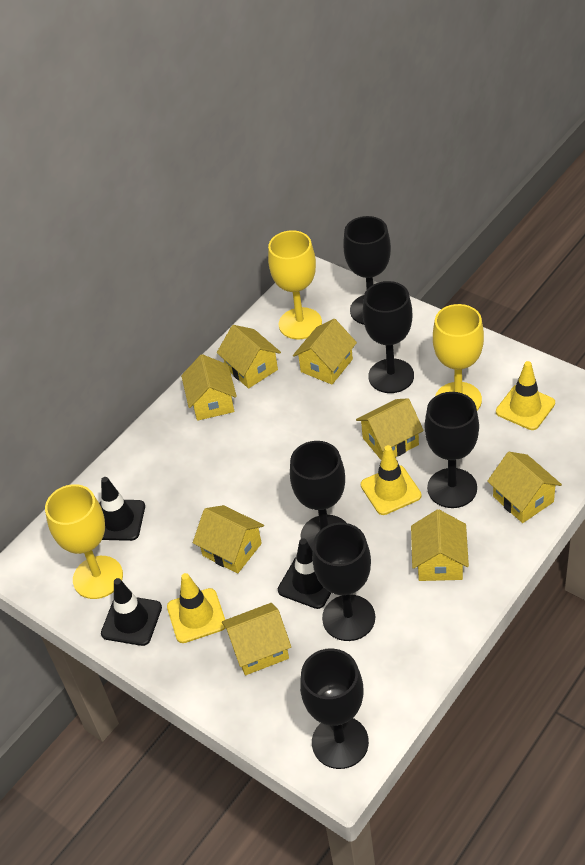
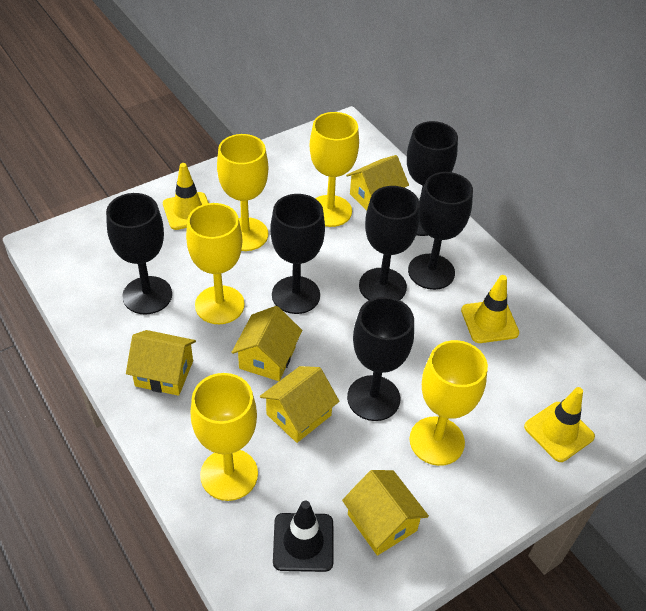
black traffic cone: 3 -> 1
yellow goblet: 3 -> 5
yellow house: 8 -> 5

